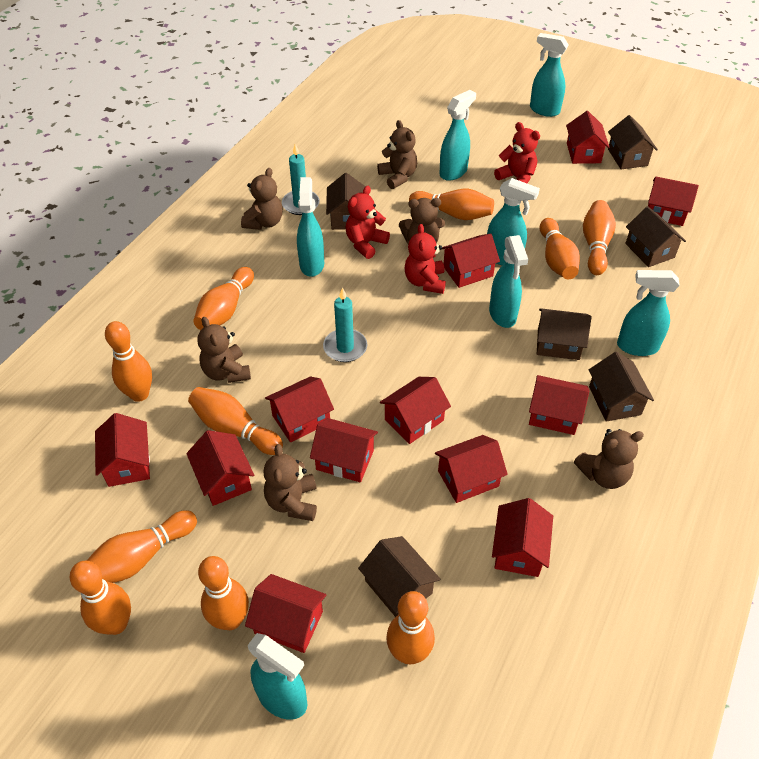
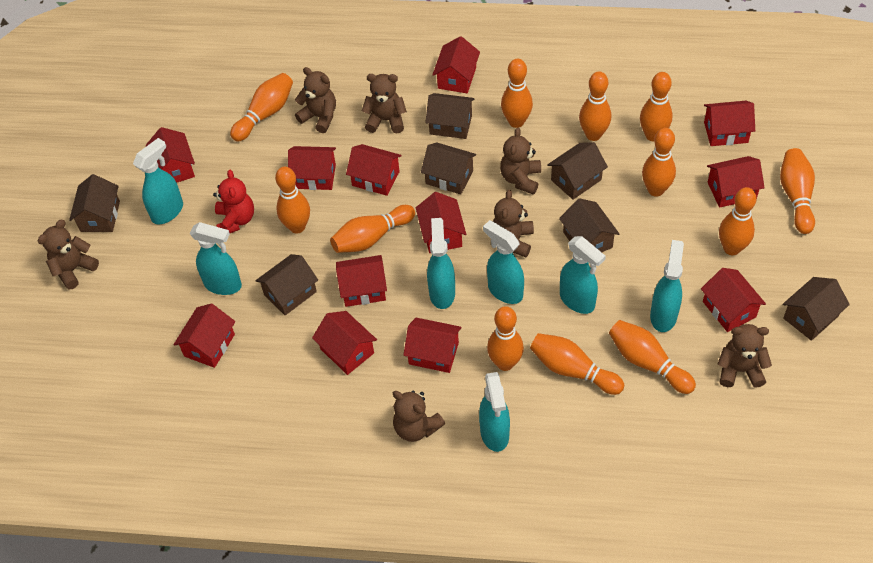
brown house: 6 -> 7
brown teddy bear: 6 -> 7
orange bowling pin: 10 -> 12
red teddy bear: 3 -> 1
turquoise candle: 2 -> 0

